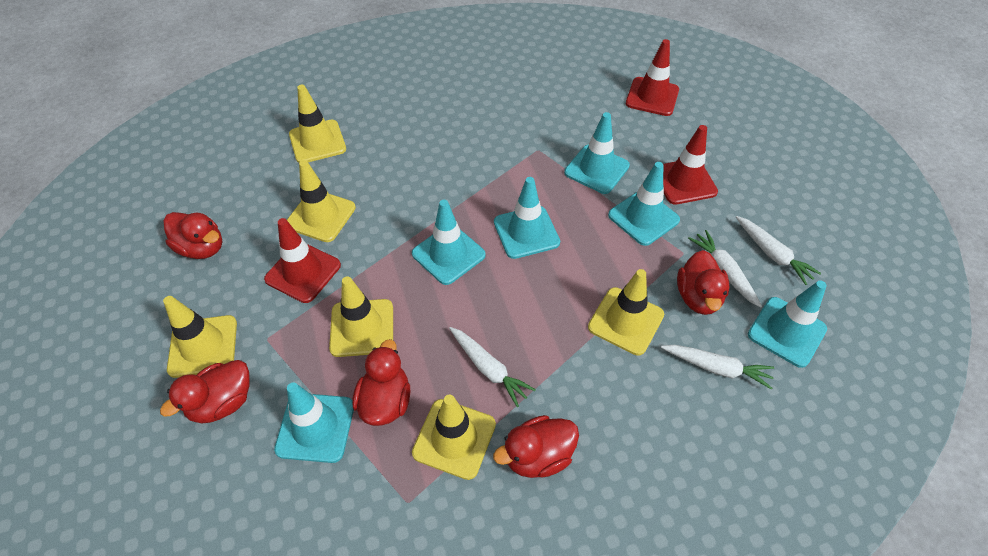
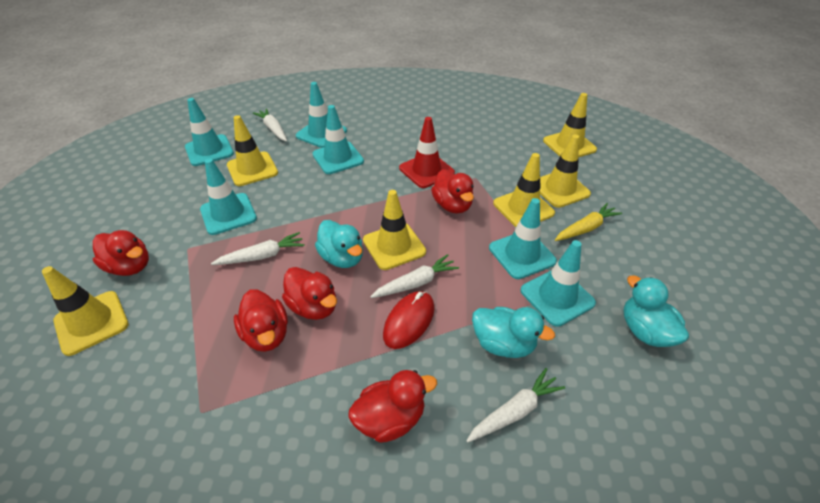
red mouse: 0 -> 1
red traffic cone: 3 -> 1
turquoise duck: 0 -> 3
yellow carrot: 0 -> 1

